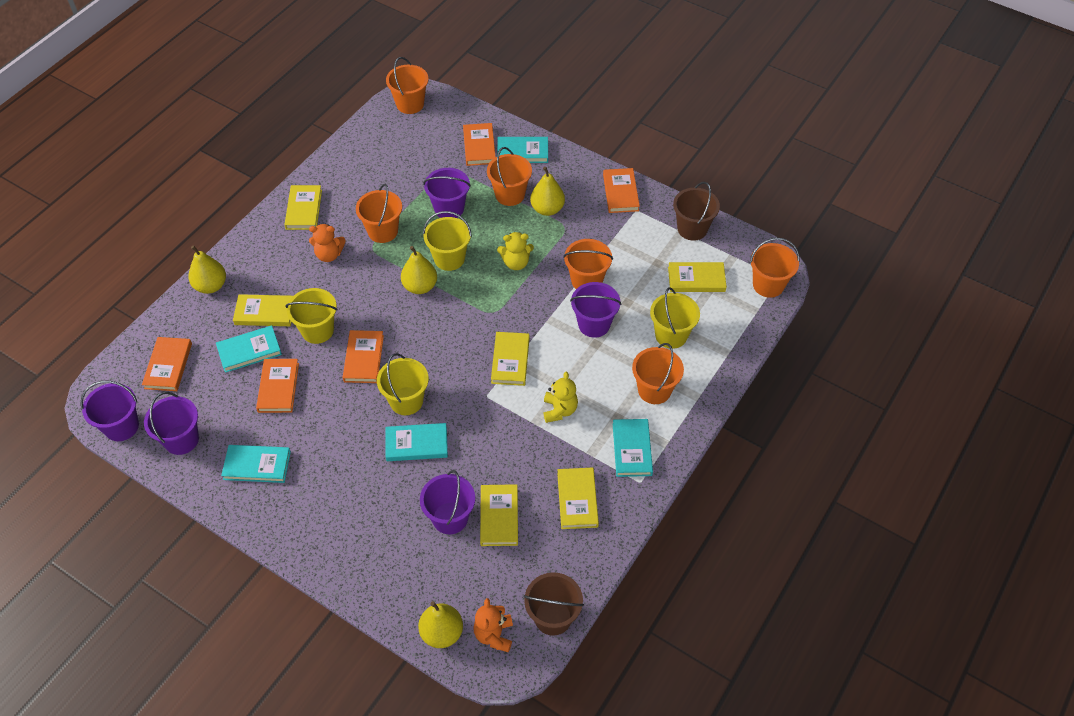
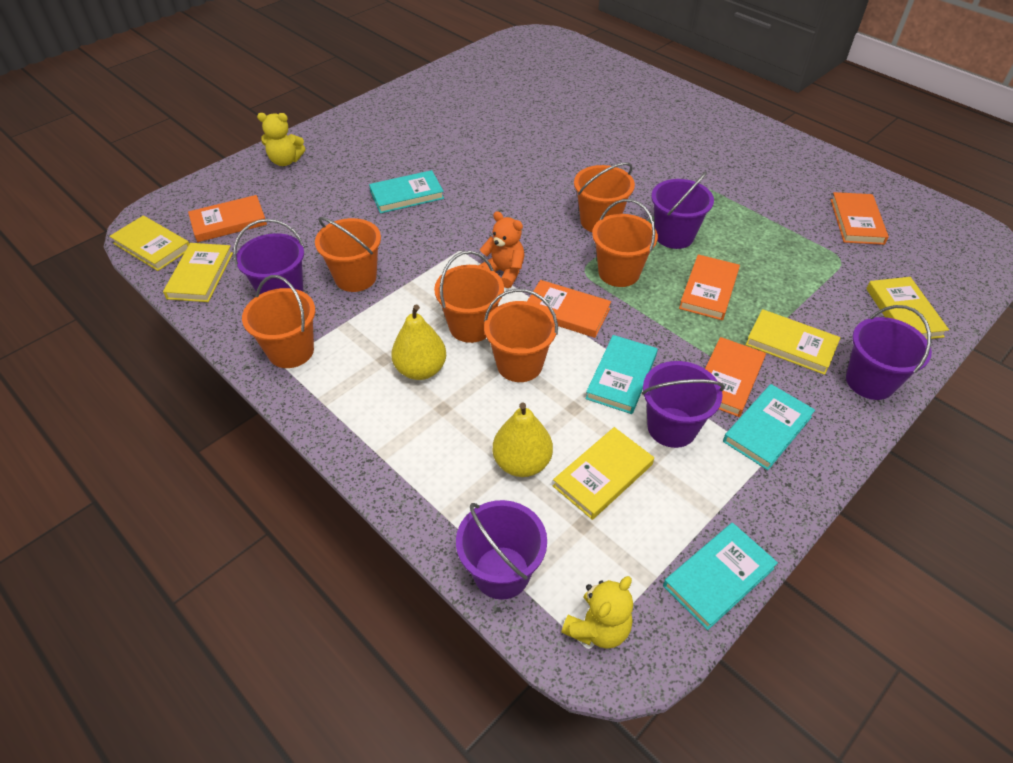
brown bucket: 2 -> 0
orange teddy bear: 2 -> 1
turquoise book: 5 -> 4
yellow book: 6 -> 5
yellow bucket: 4 -> 0
yellow pear: 4 -> 2

